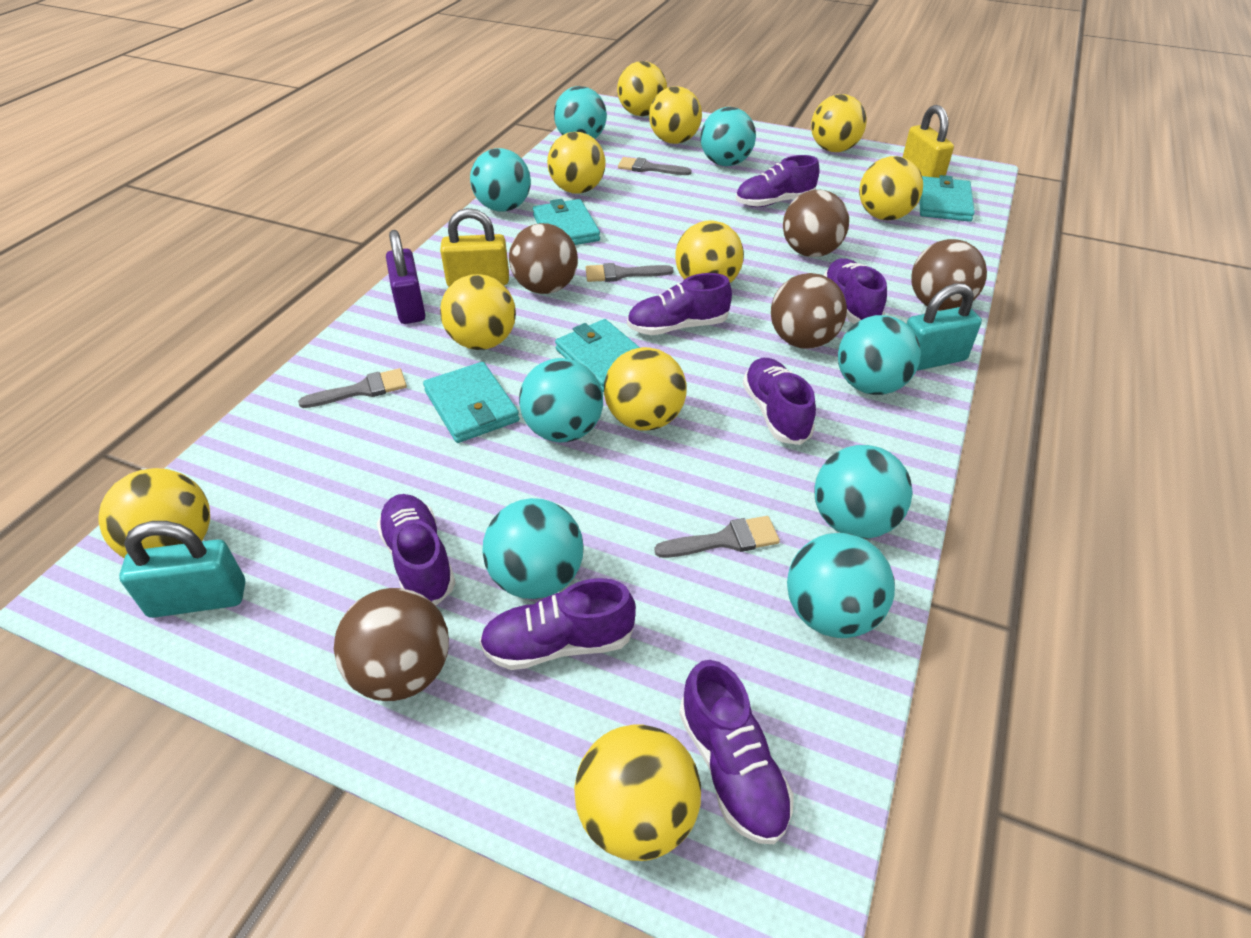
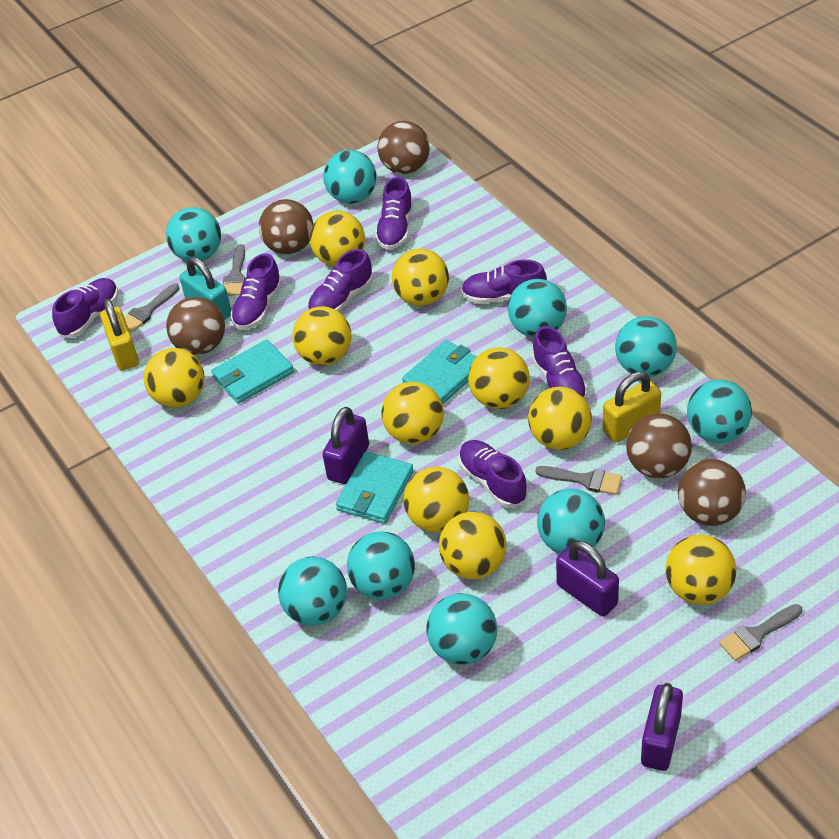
purple padlock: 1 -> 3
turquoise ball: 8 -> 9
turquoise padlock: 2 -> 1
turquoise wallet: 4 -> 3

